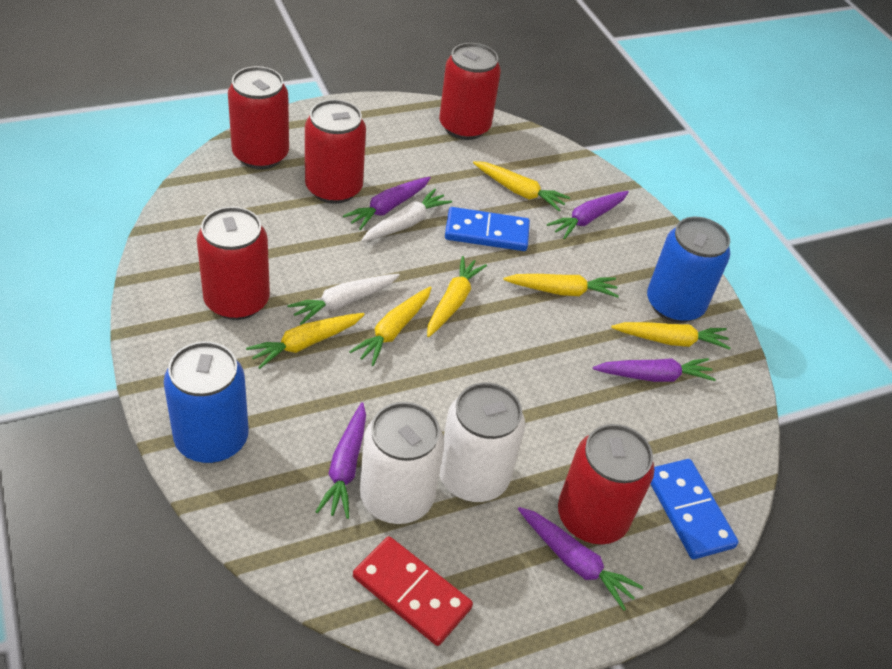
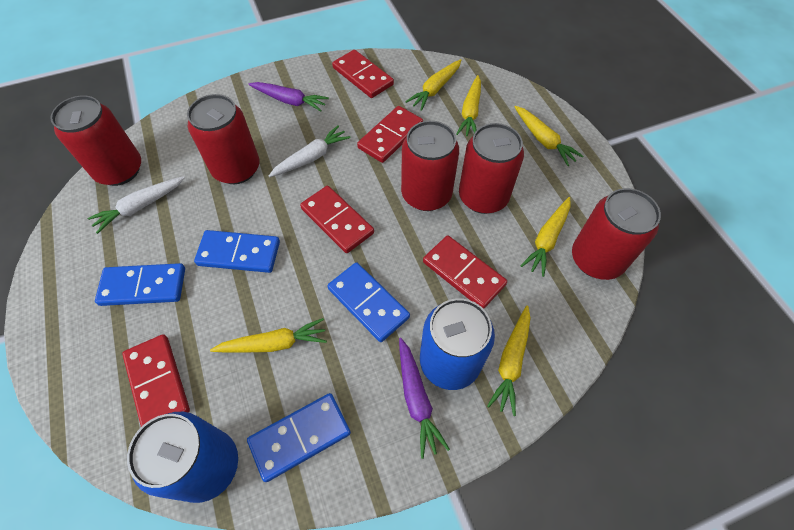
blue domino: 2 -> 4
purple carrot: 5 -> 2
red domino: 1 -> 5
white can: 2 -> 0

